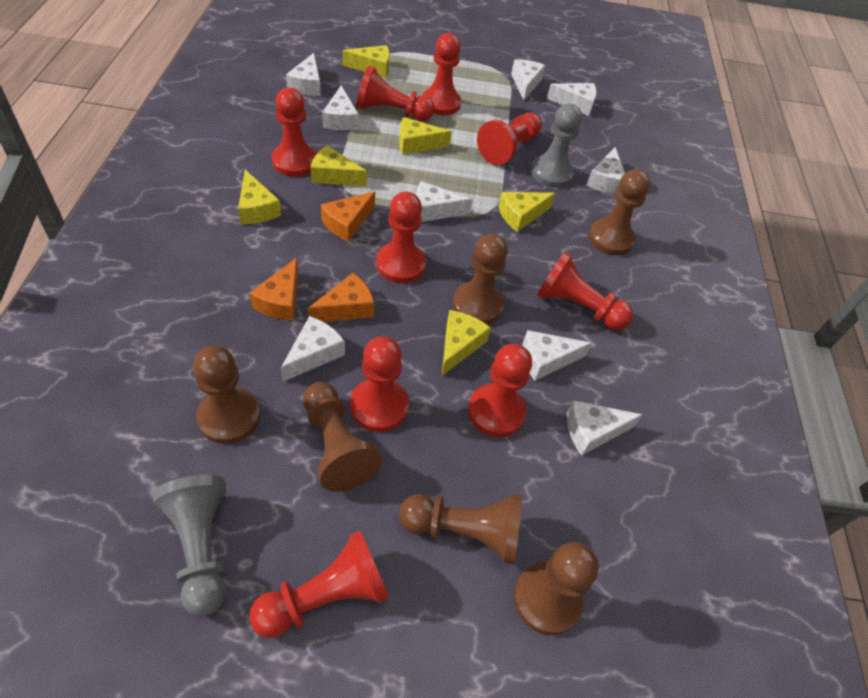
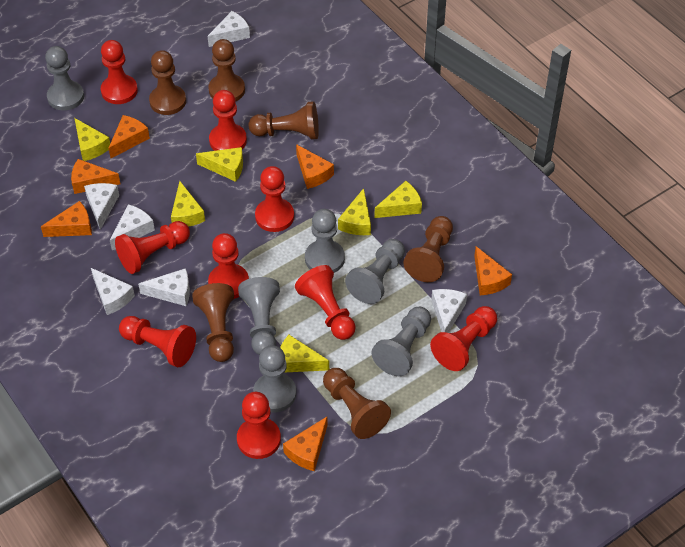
grey pawn: 2 -> 6
orange cheese: 3 -> 6
white cheese: 9 -> 6

